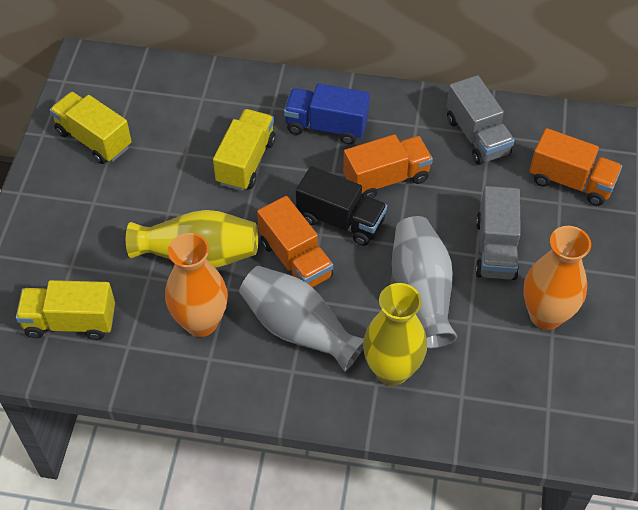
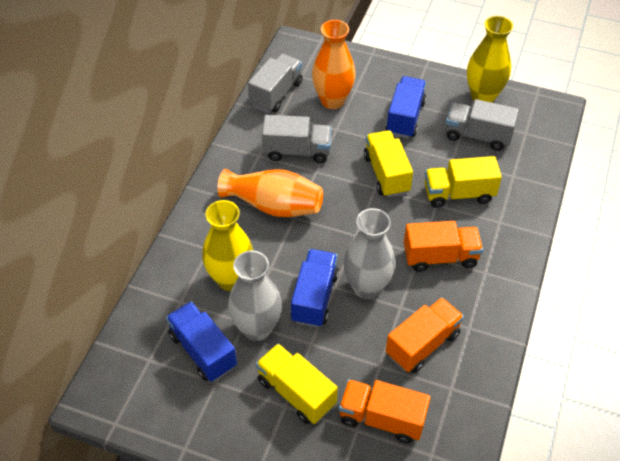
black truck: 1 -> 0
blue truck: 1 -> 3
grey truck: 2 -> 3

